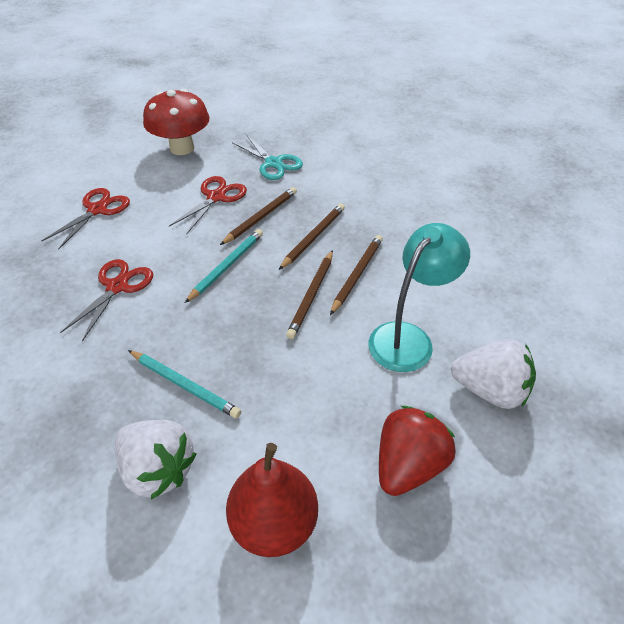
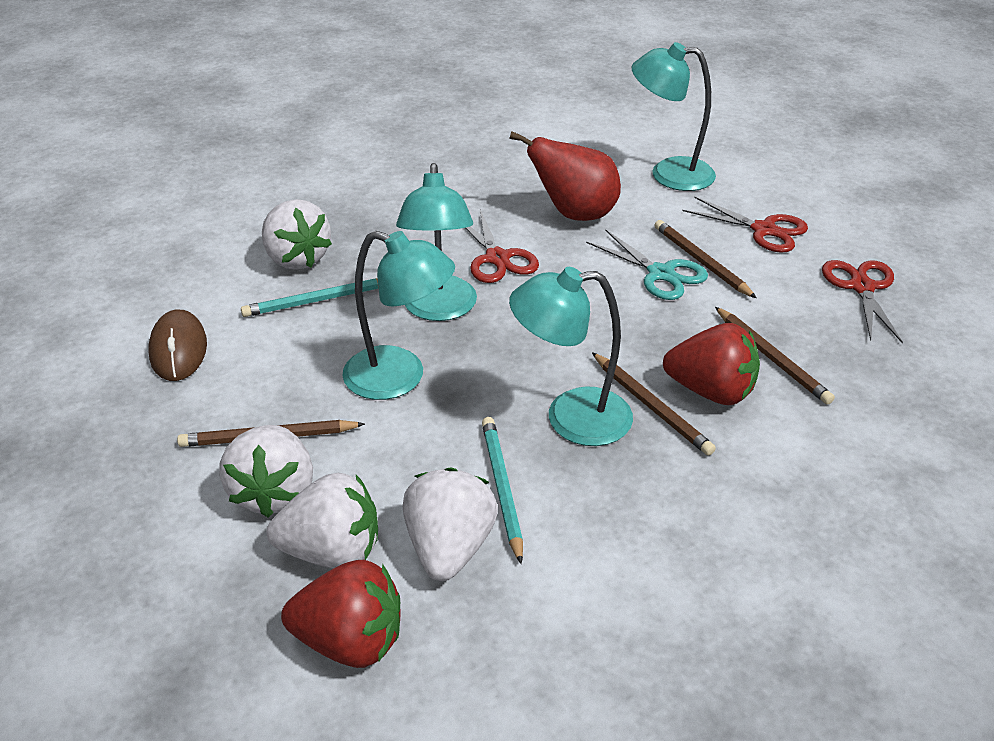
brown mouse: 0 -> 1
red mushroom: 1 -> 0
red strawberry: 1 -> 2
turquoise lamp: 1 -> 4
white strawberry: 2 -> 4

